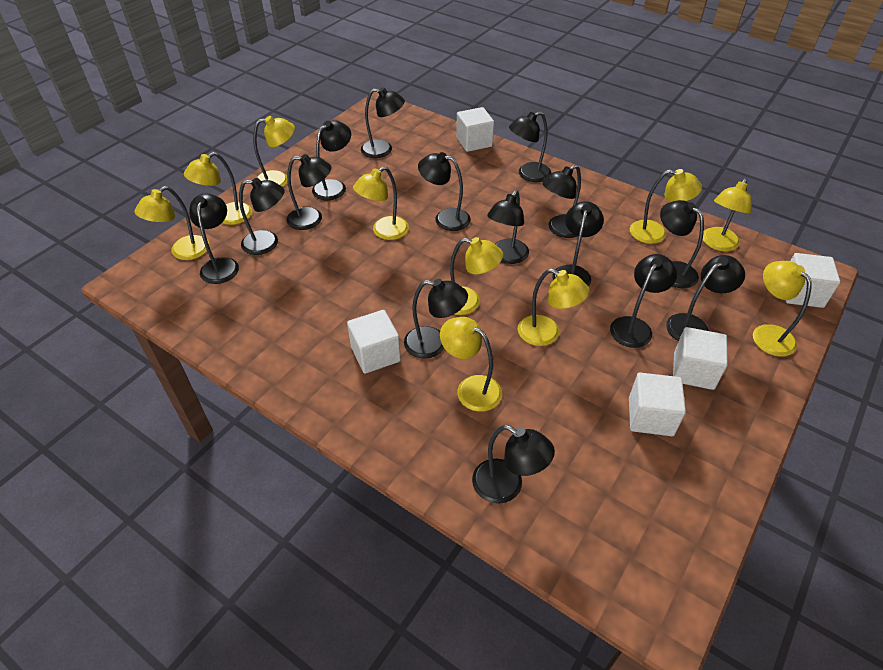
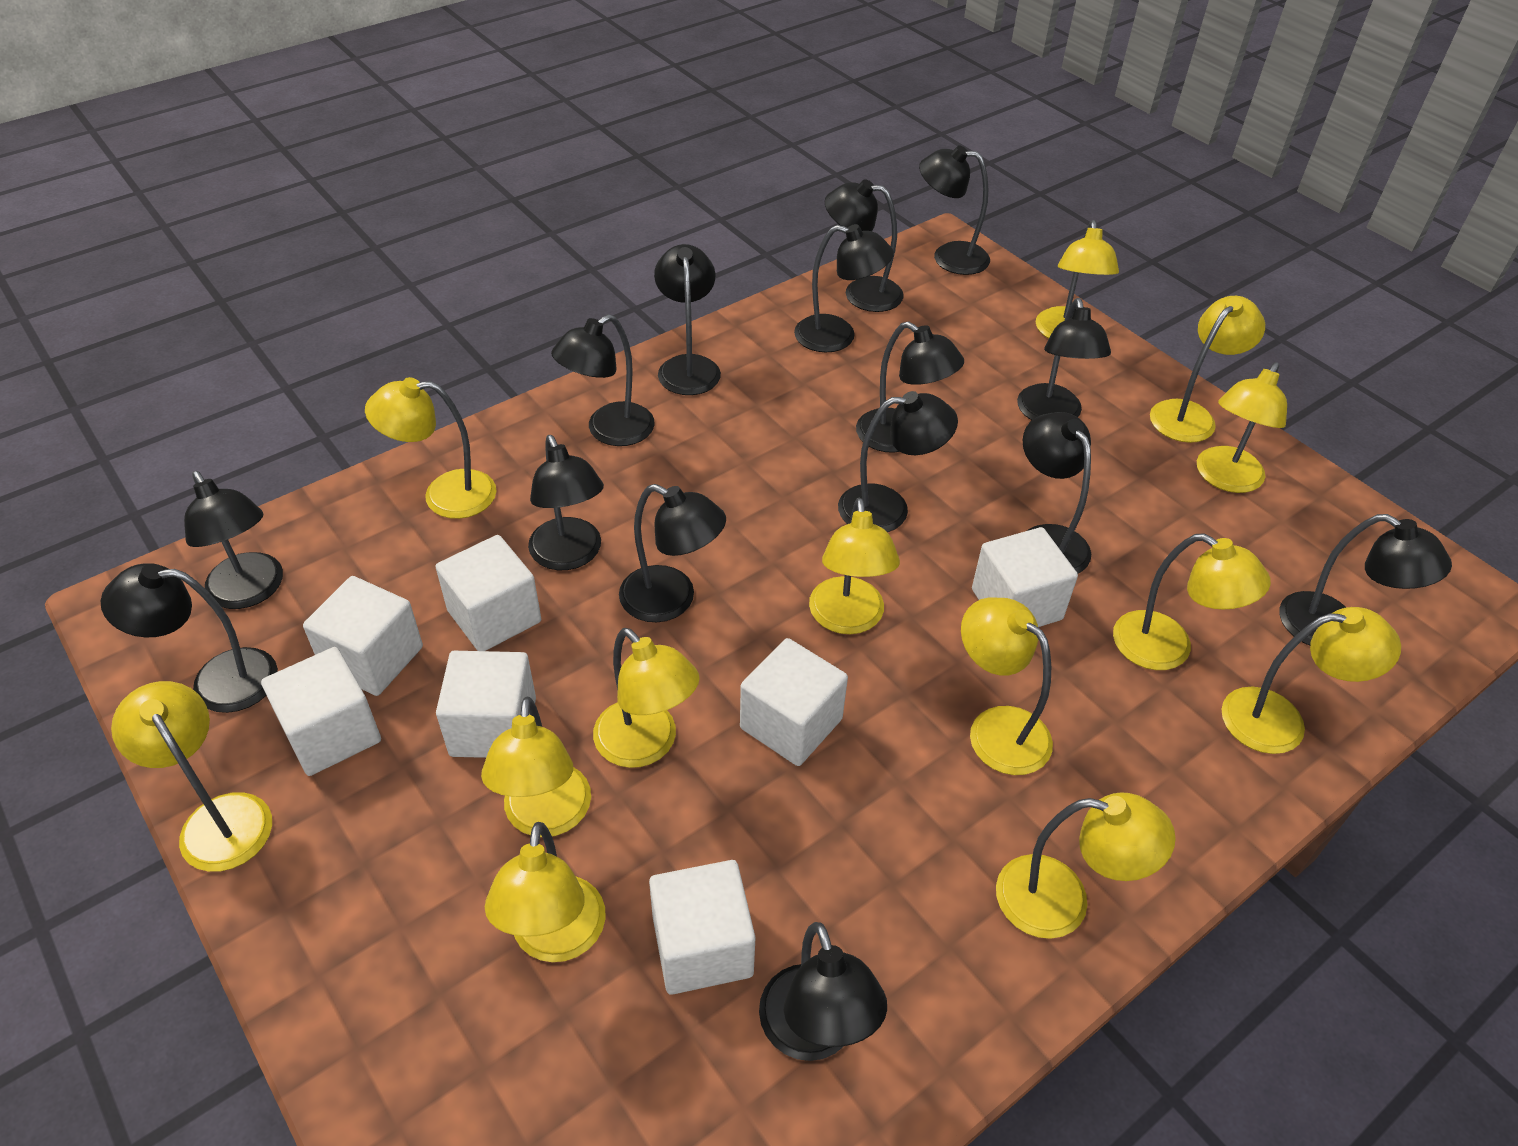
white cube: 5 -> 7
yellow lamp: 10 -> 13

